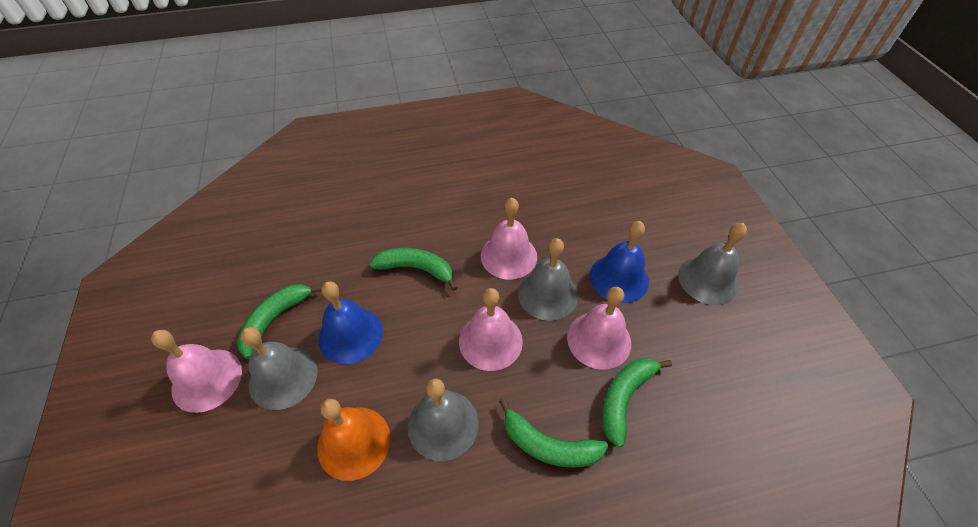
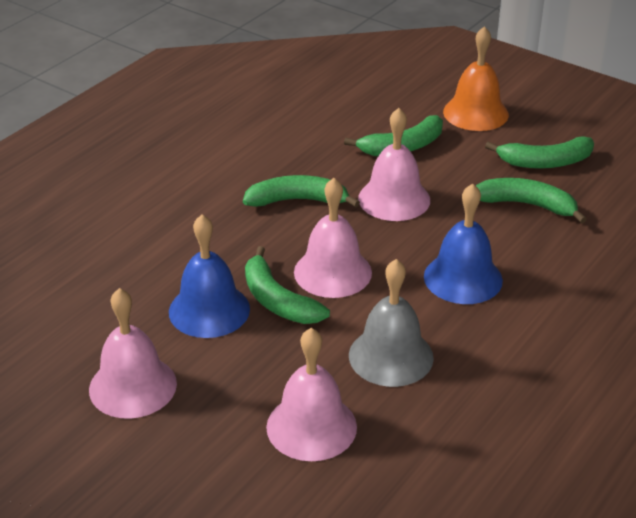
green banana: 4 -> 5
grey bell: 4 -> 1

